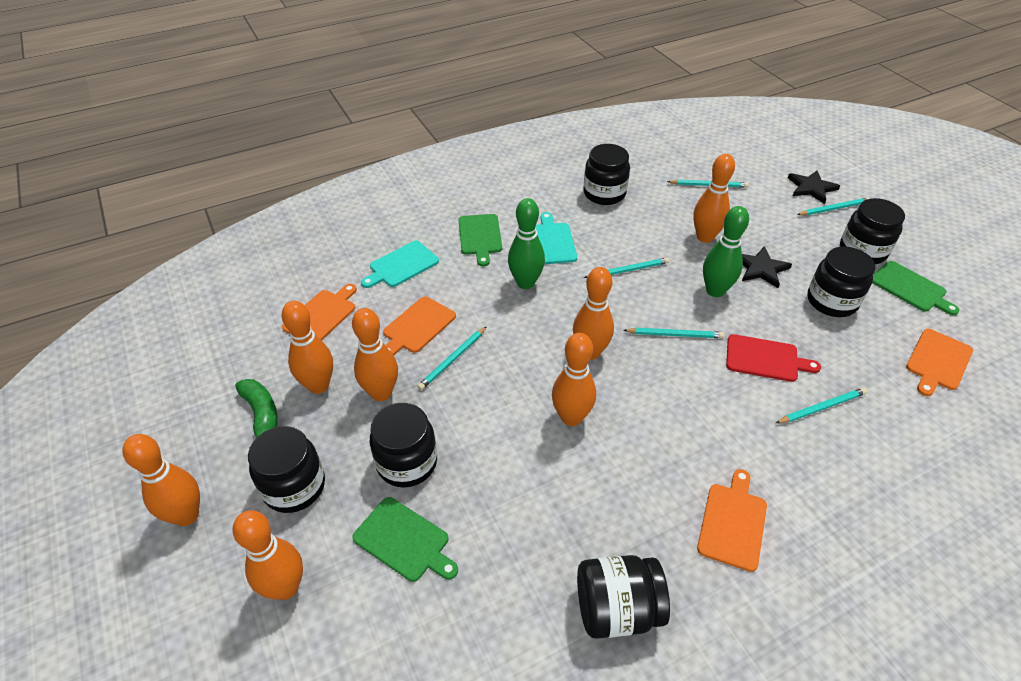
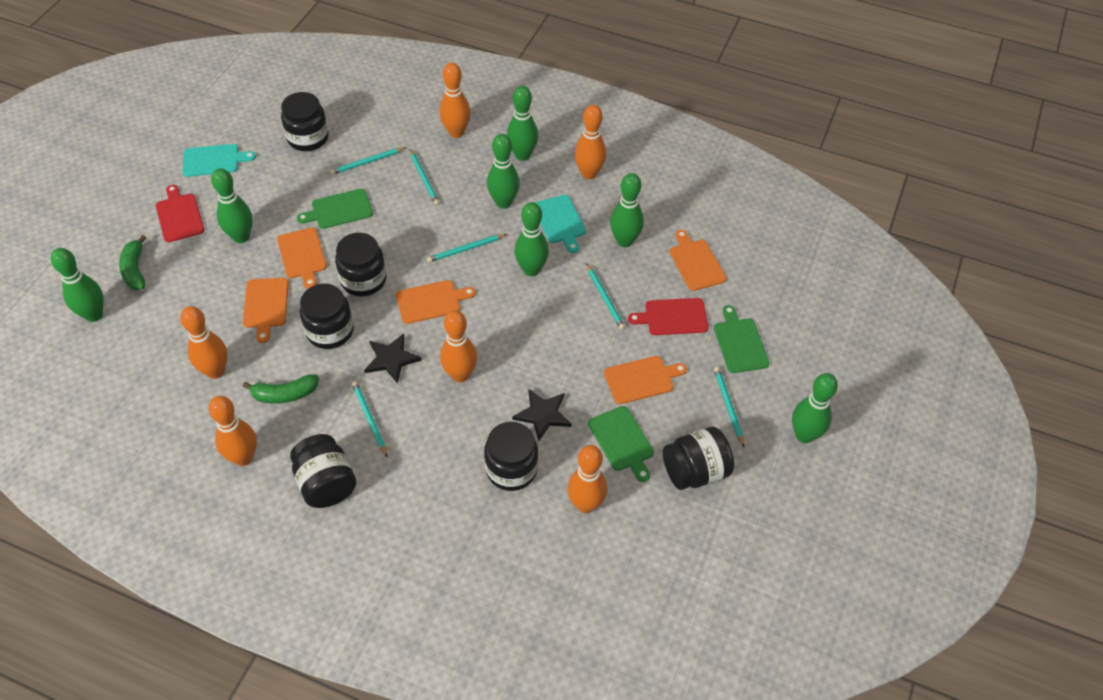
green banana: 1 -> 2
green bowling pin: 2 -> 7
orange bowling pin: 7 -> 6
orange cutting board: 4 -> 5
red cutting board: 1 -> 2

